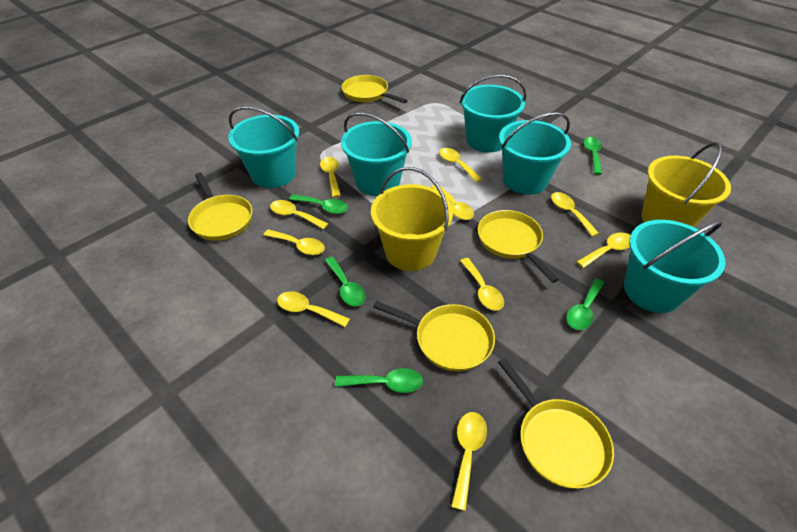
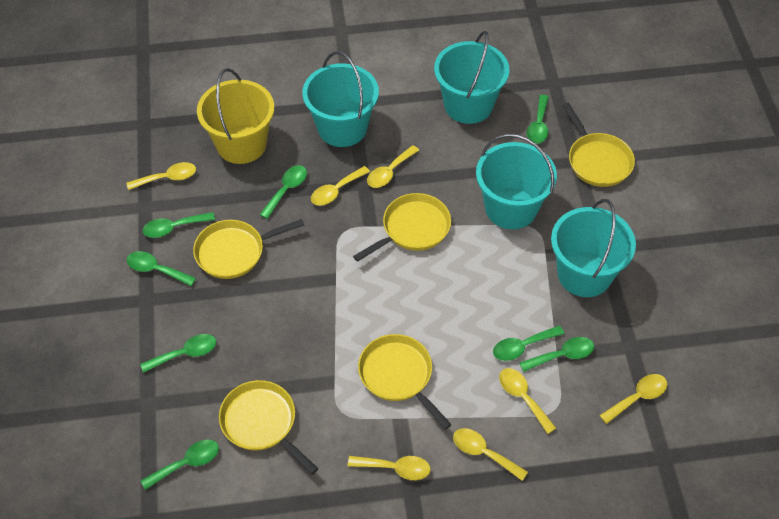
green spoon: 5 -> 8
turquoise bucket: 5 -> 4
yellow bucket: 2 -> 1
yellow spoon: 10 -> 7

